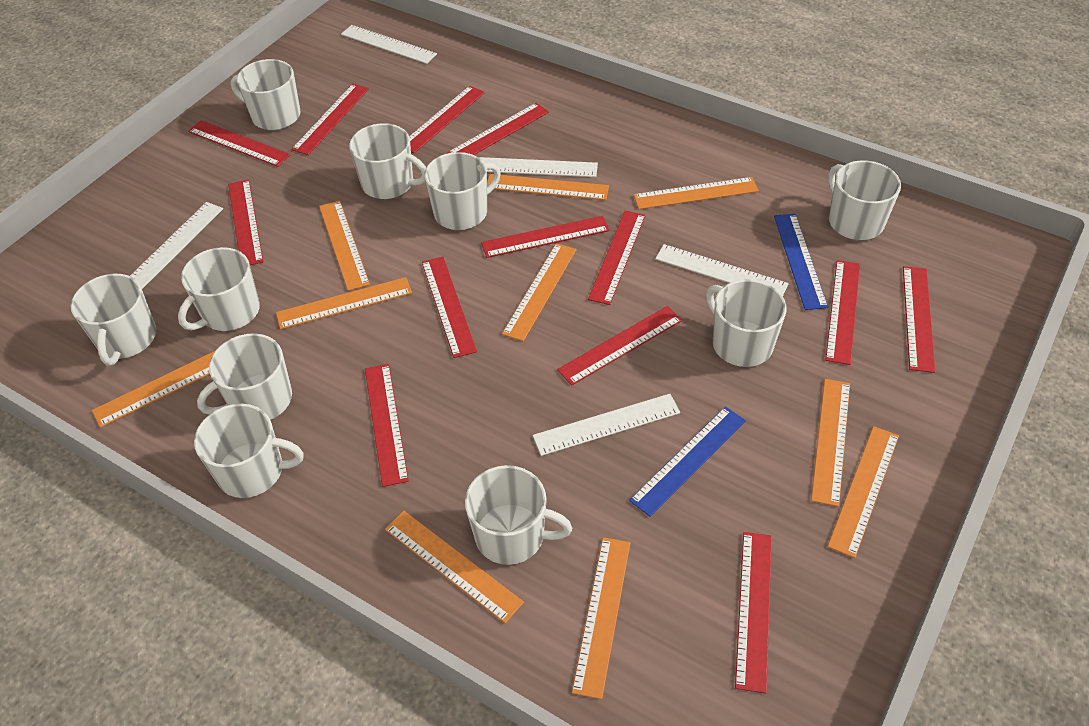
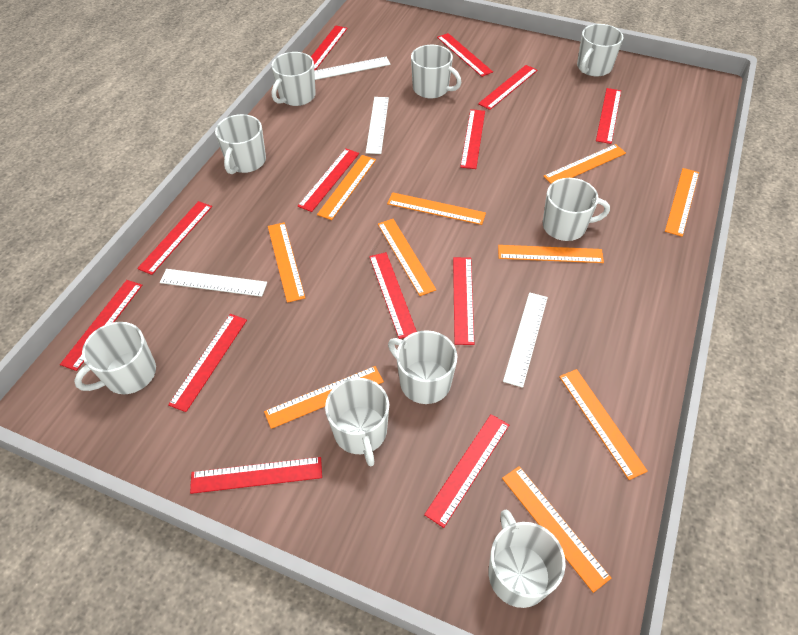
blue ruler: 2 -> 0
white mug: 10 -> 9
white ruler: 5 -> 4

